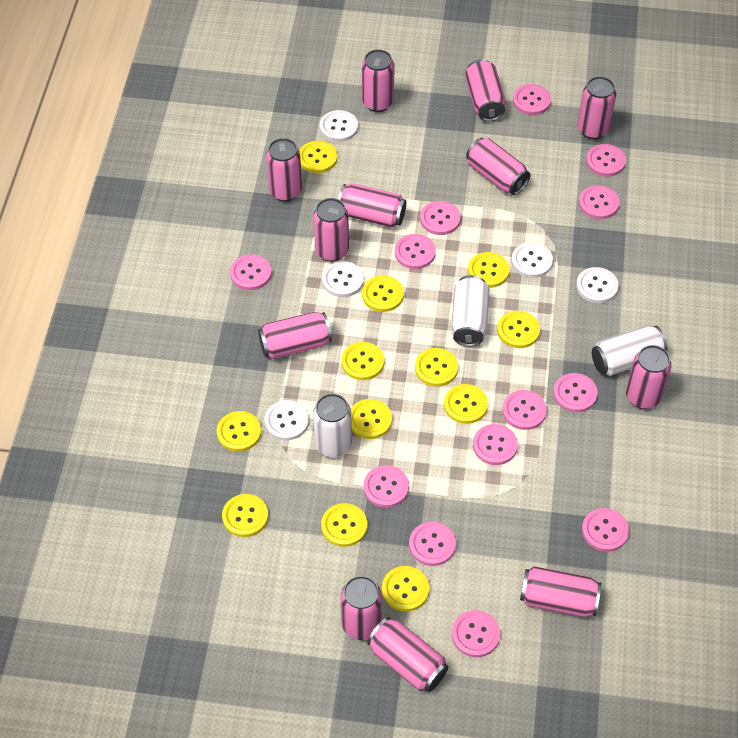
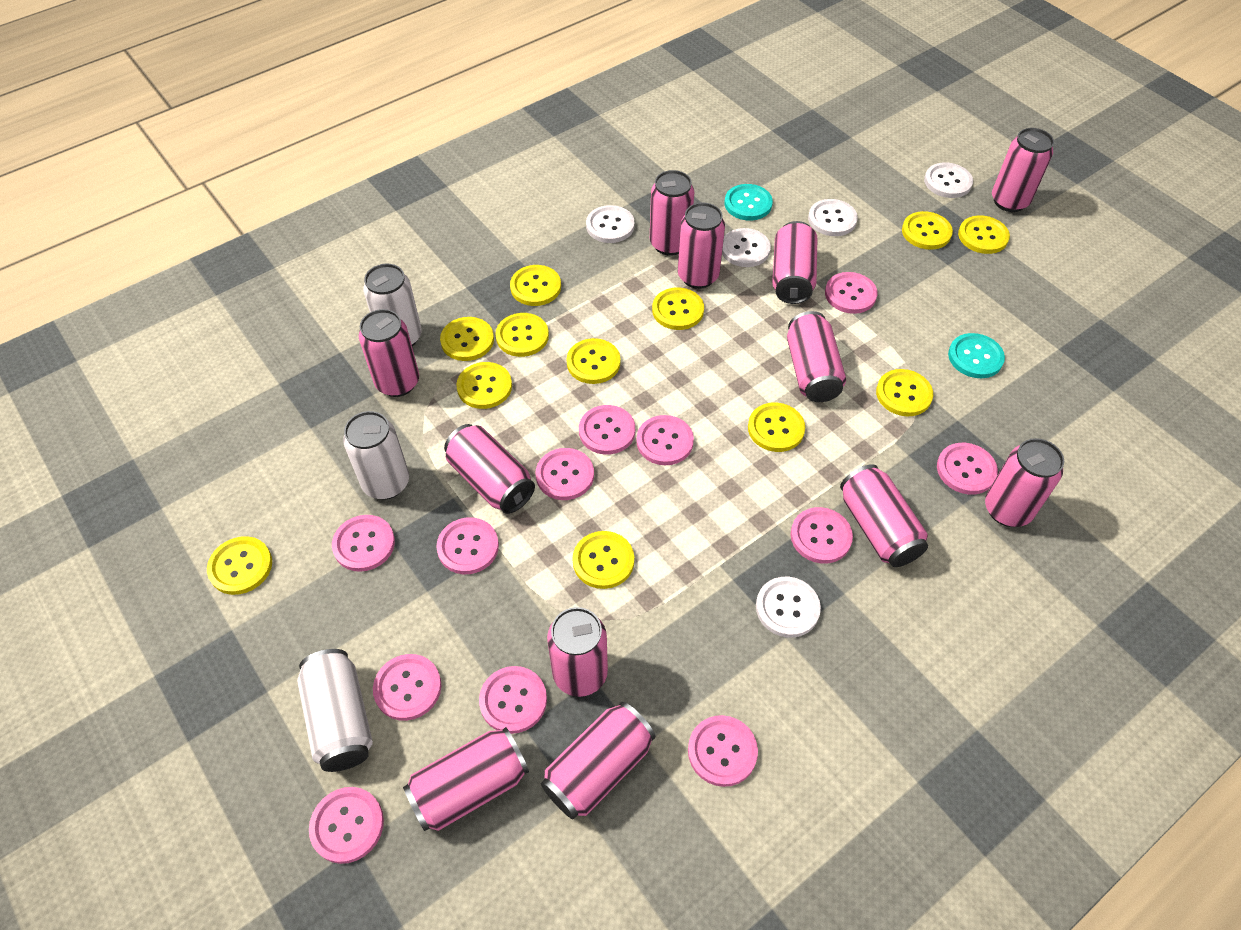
pink button: 13 -> 12
turquoise button: 0 -> 2

